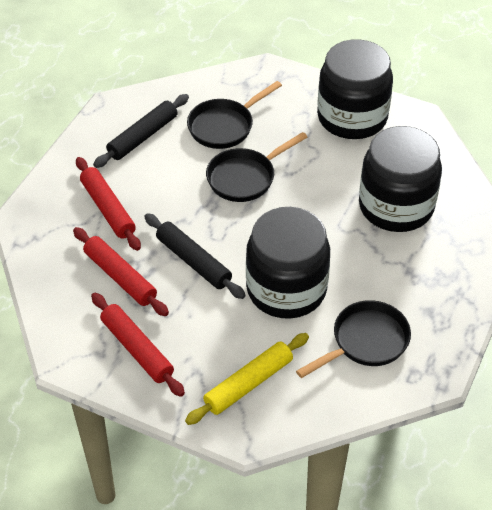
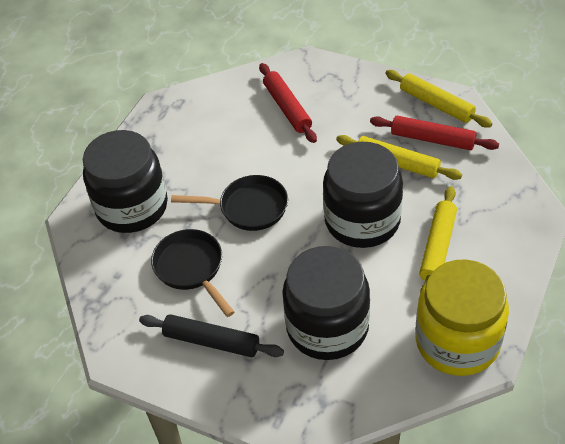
black pan: 3 -> 2
black rolling pin: 2 -> 1
red rolling pin: 3 -> 2
yellow jar: 0 -> 1
yellow rolling pin: 1 -> 3

